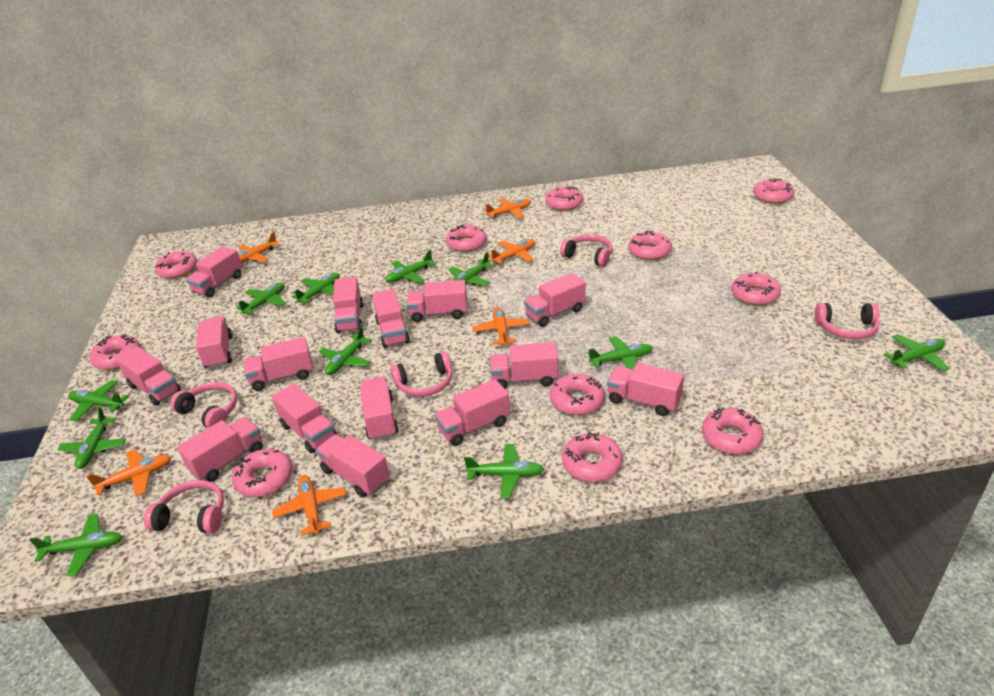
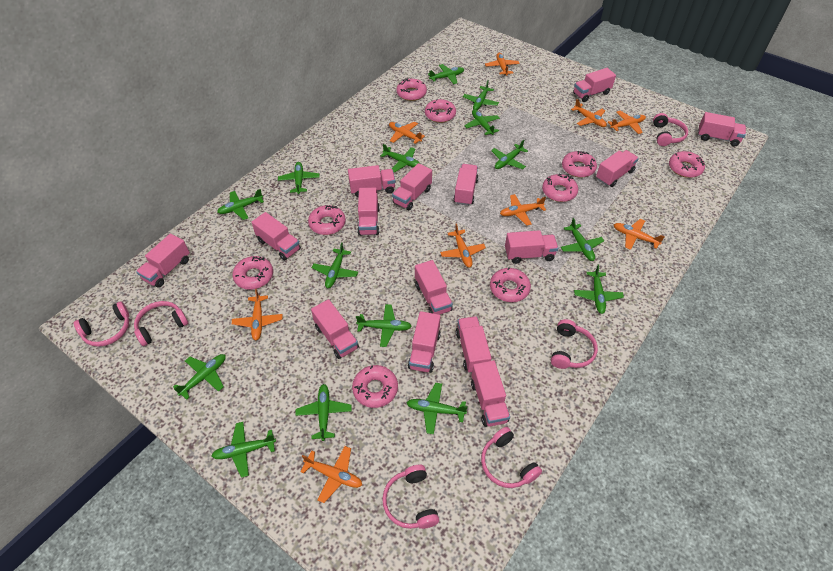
green plane: 11 -> 15
orange plane: 6 -> 9
pink donut: 11 -> 9
pink headphones: 5 -> 6

